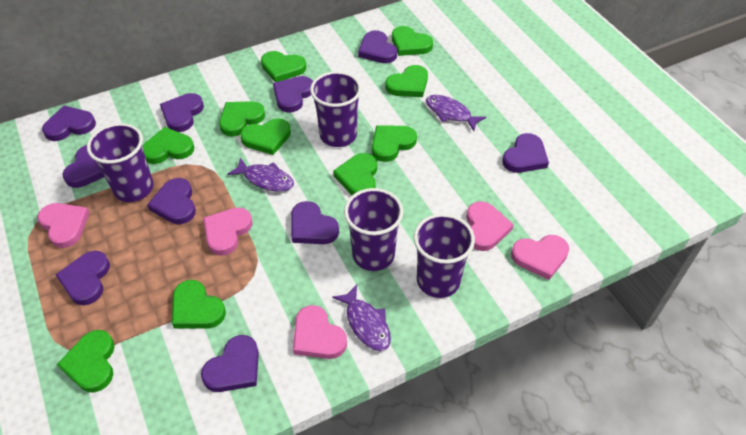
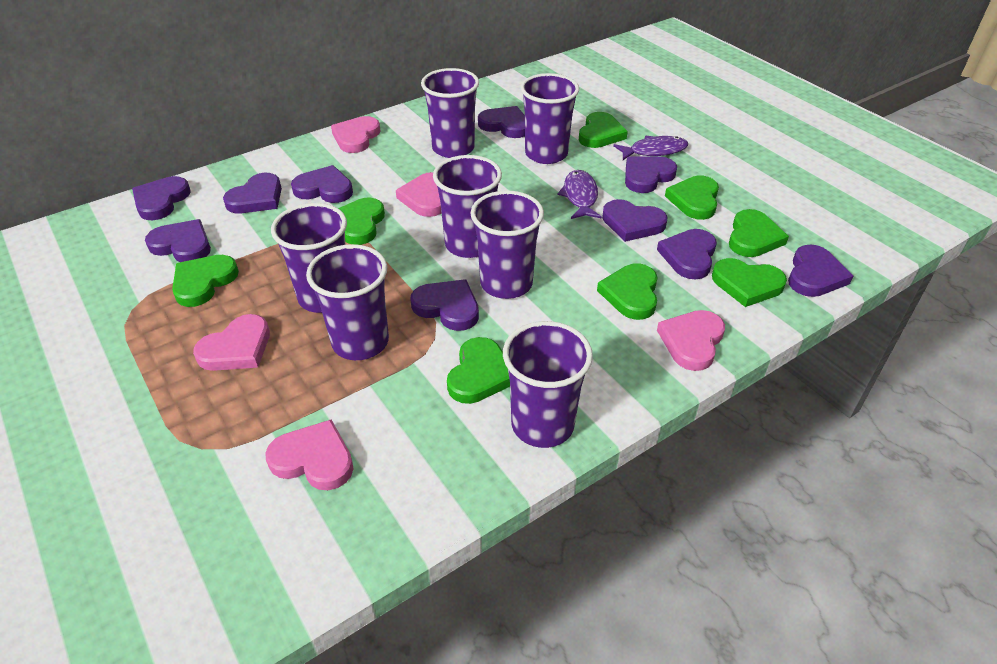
green heart: 10 -> 8
purple cup: 4 -> 7
purple fish: 3 -> 2

